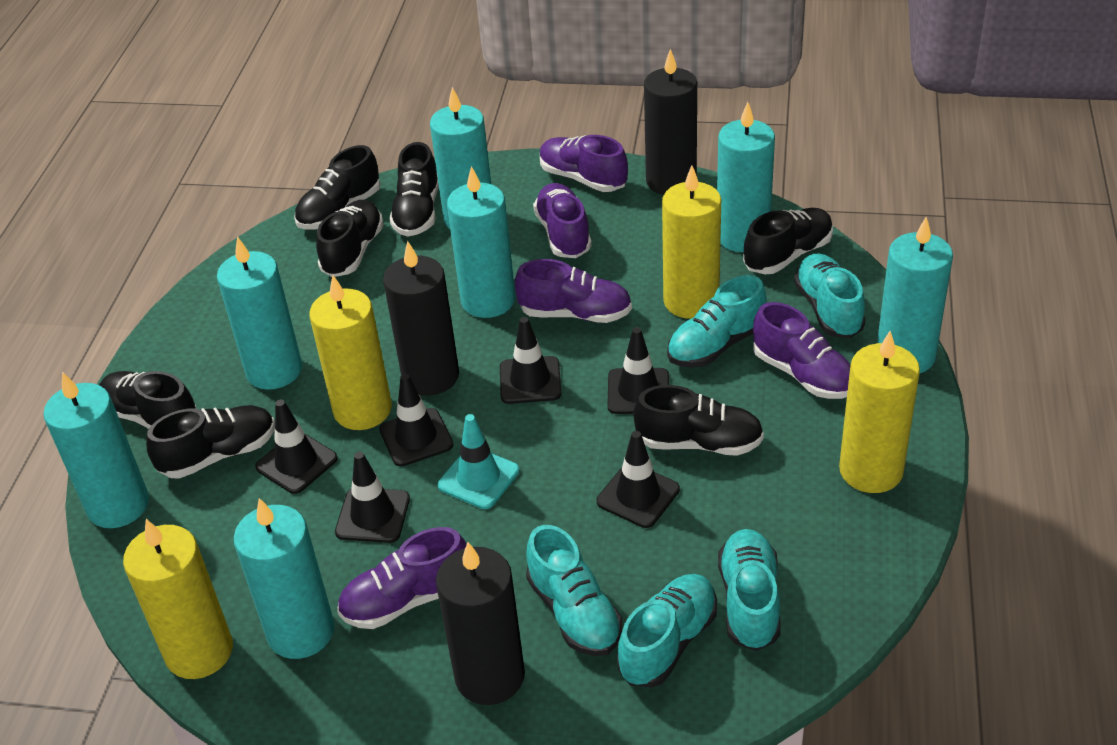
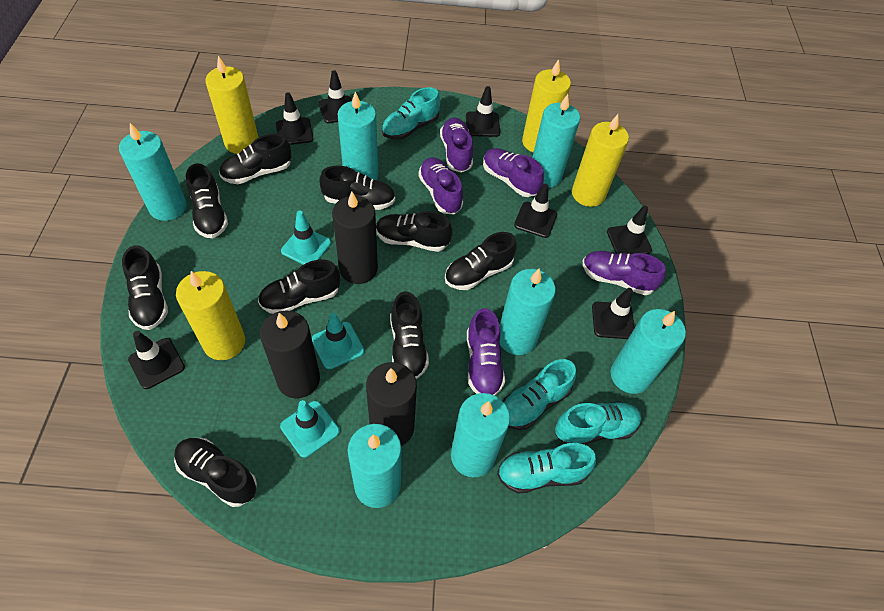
black shoe: 7 -> 9
black traffic cone: 6 -> 7
turquoise shoe: 5 -> 4
turquoise traffic cone: 1 -> 3

